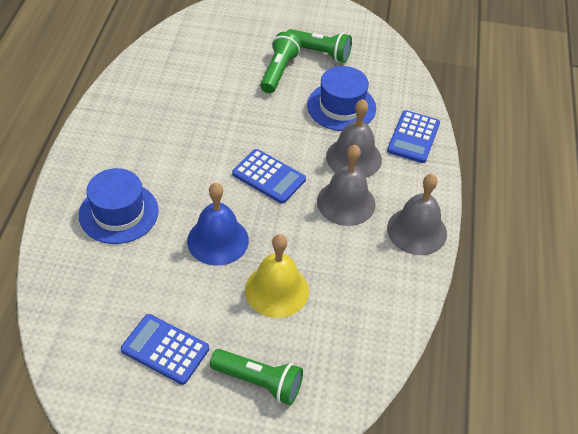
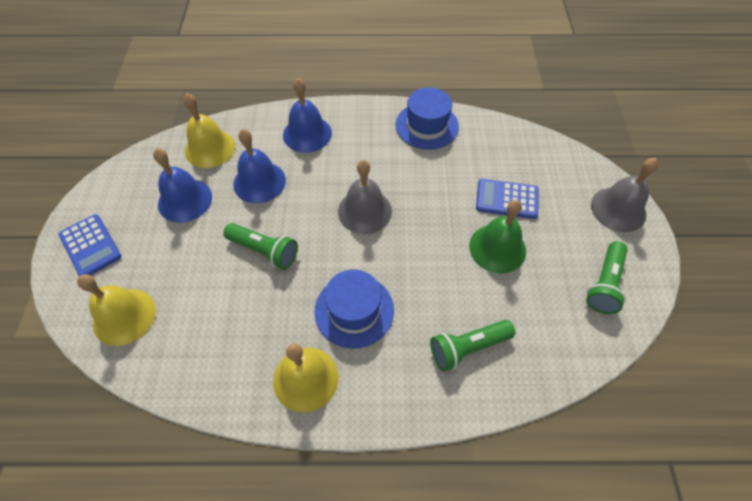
blue bell: 1 -> 3
blue calculator: 3 -> 2
green bell: 0 -> 1
grey bell: 3 -> 2
yellow bell: 1 -> 3

